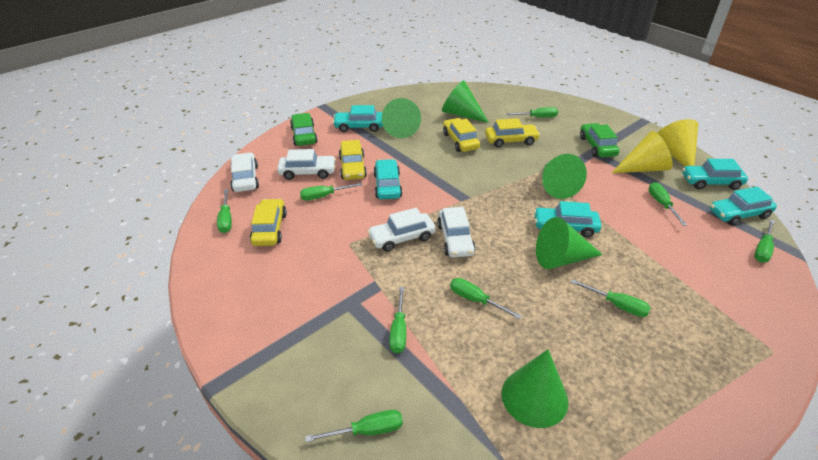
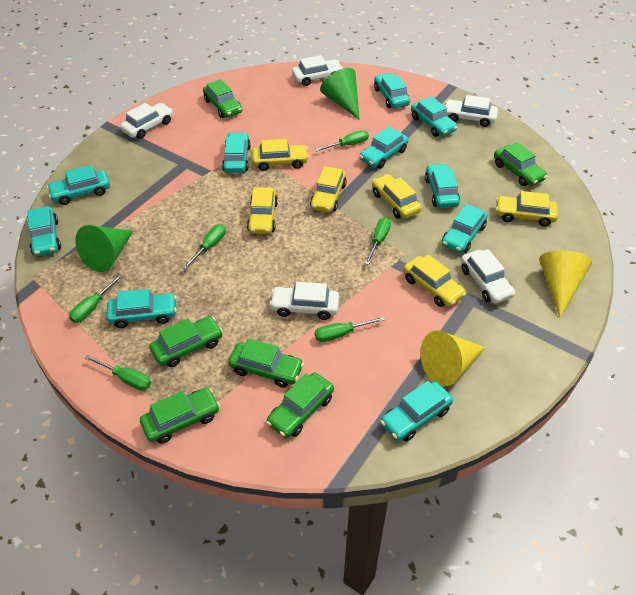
green car: 2 -> 6
green cone: 5 -> 2
green screwdriver: 9 -> 6
turquoise car: 5 -> 10
white car: 4 -> 5
yellow car: 4 -> 6

